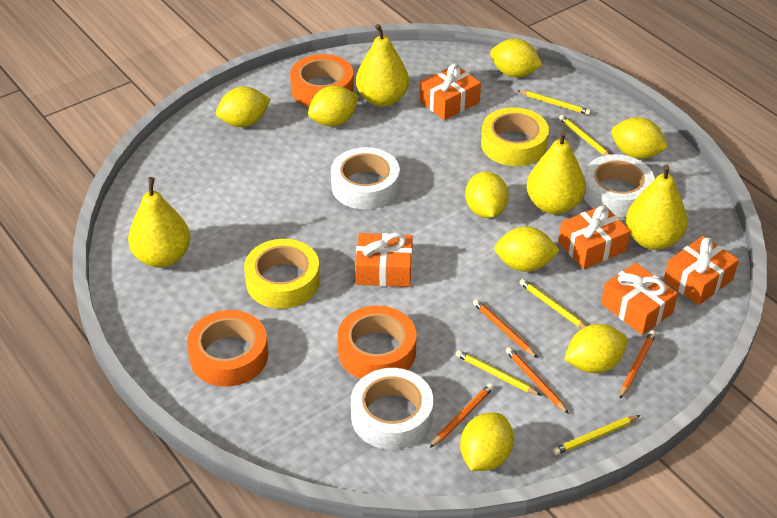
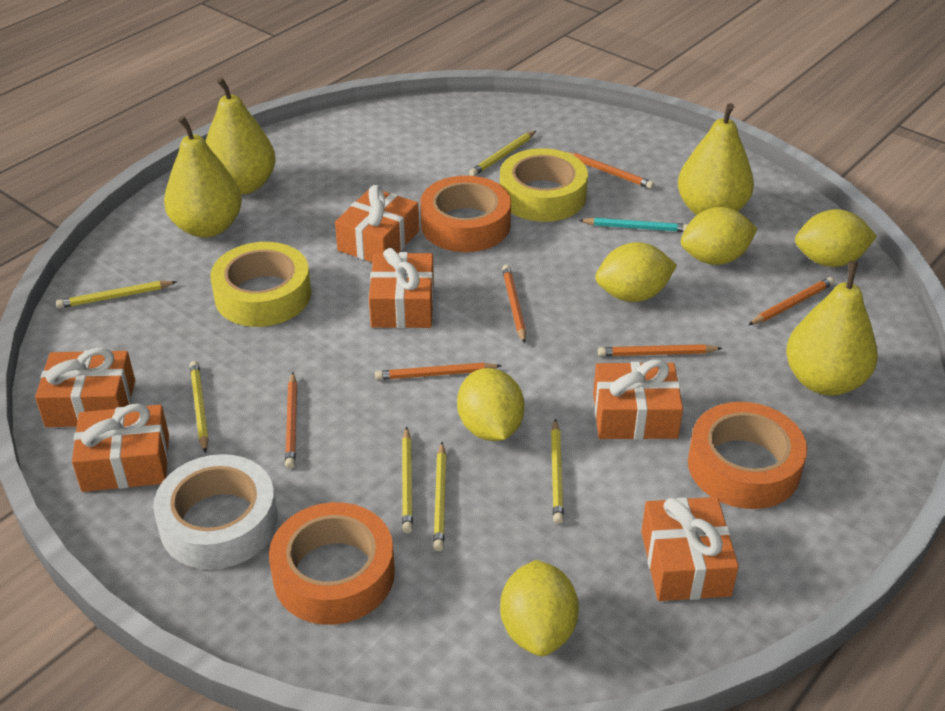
orange gift: 5 -> 6
orange pencil: 4 -> 6
turquoise pencil: 0 -> 1
white tape: 3 -> 1
yellow lemon: 8 -> 5
yellow pencil: 5 -> 6

